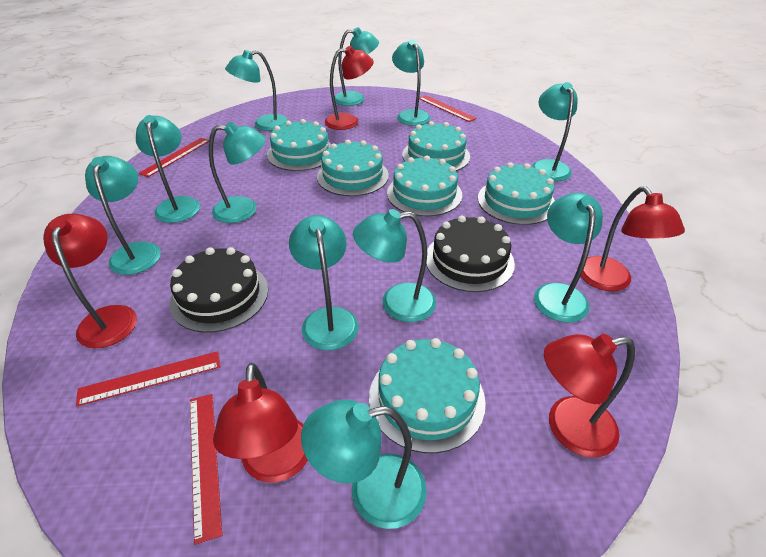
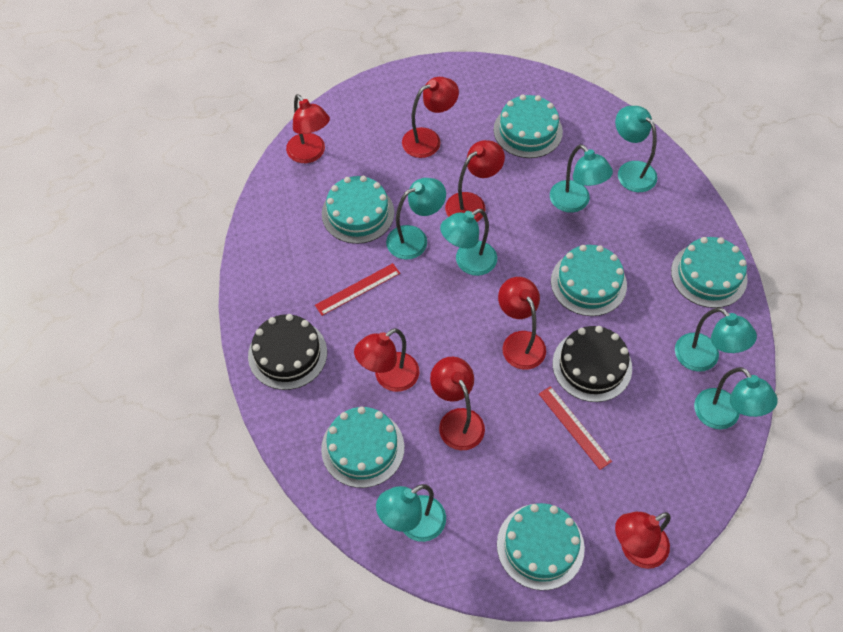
red lamp: 5 -> 7
red ruler: 4 -> 2
turquoise lamp: 11 -> 7

